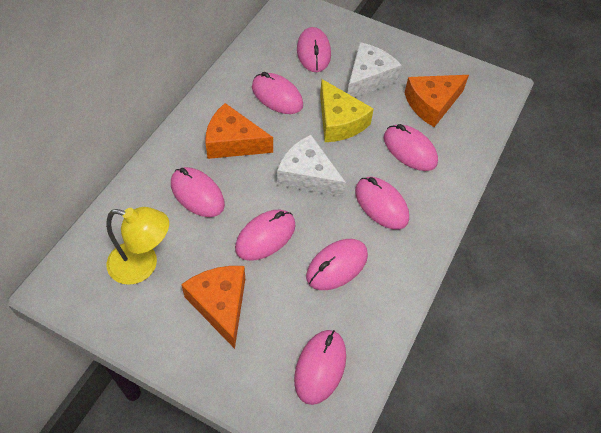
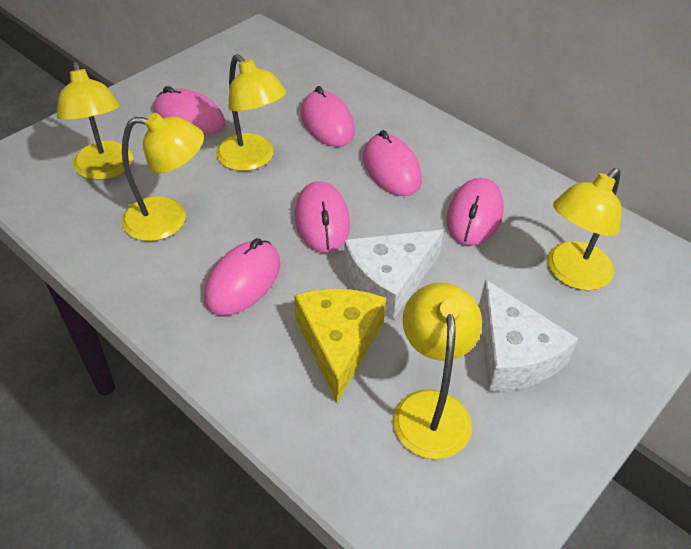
orange cheese: 3 -> 0
pink mouse: 8 -> 6
yellow lamp: 1 -> 5

